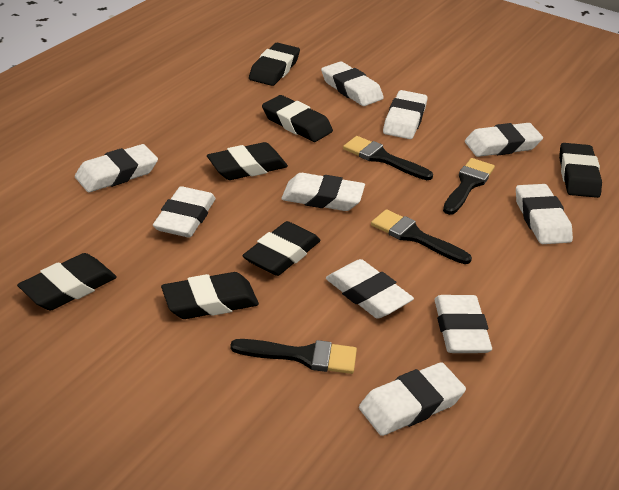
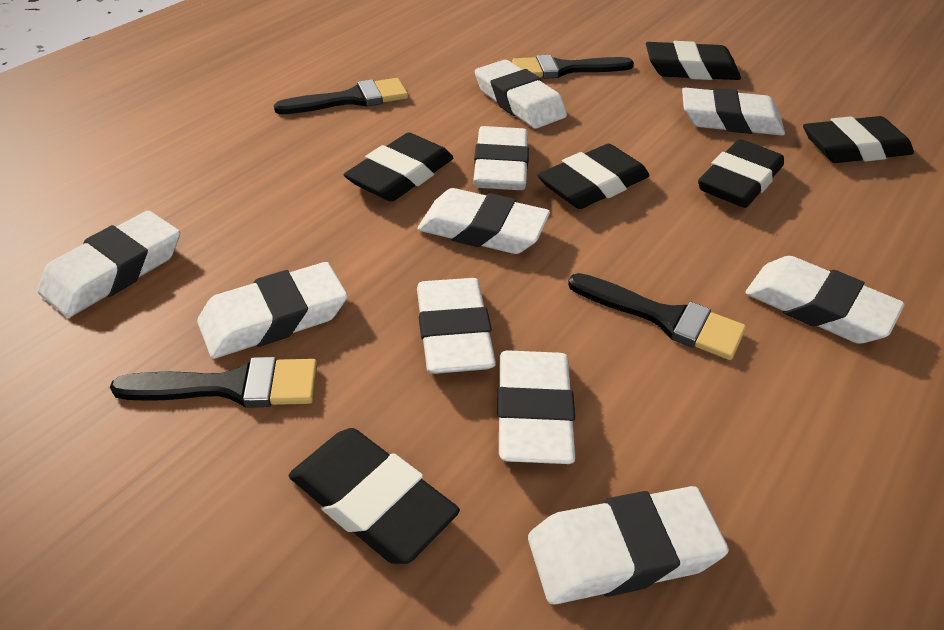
black eraser: 7 -> 6

